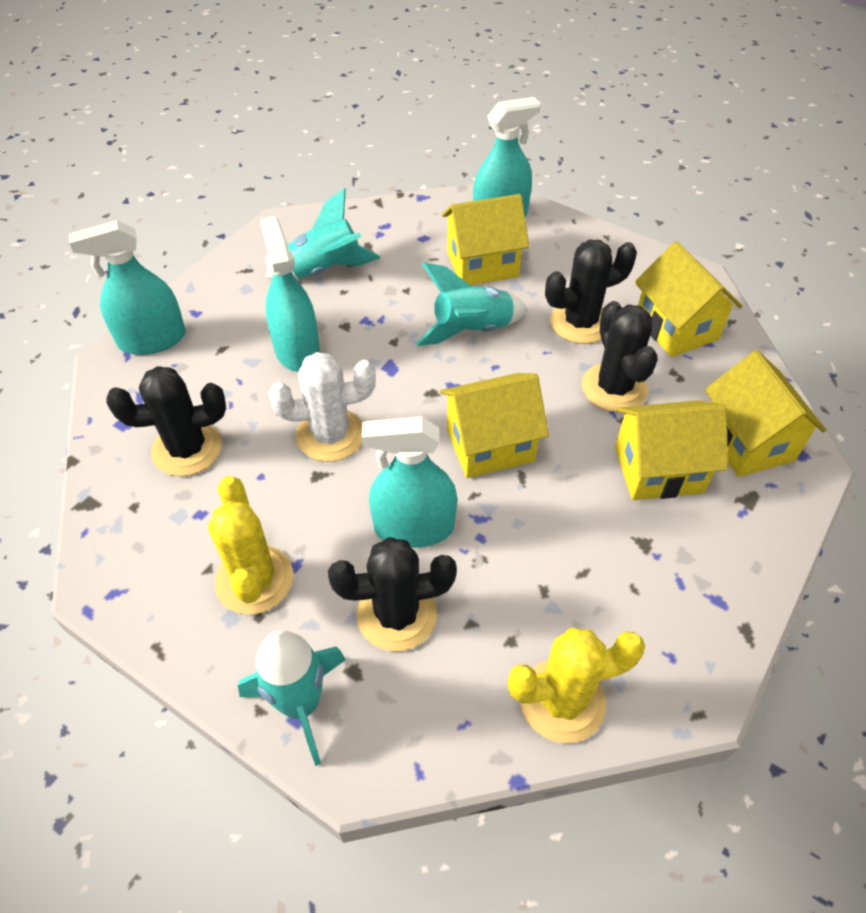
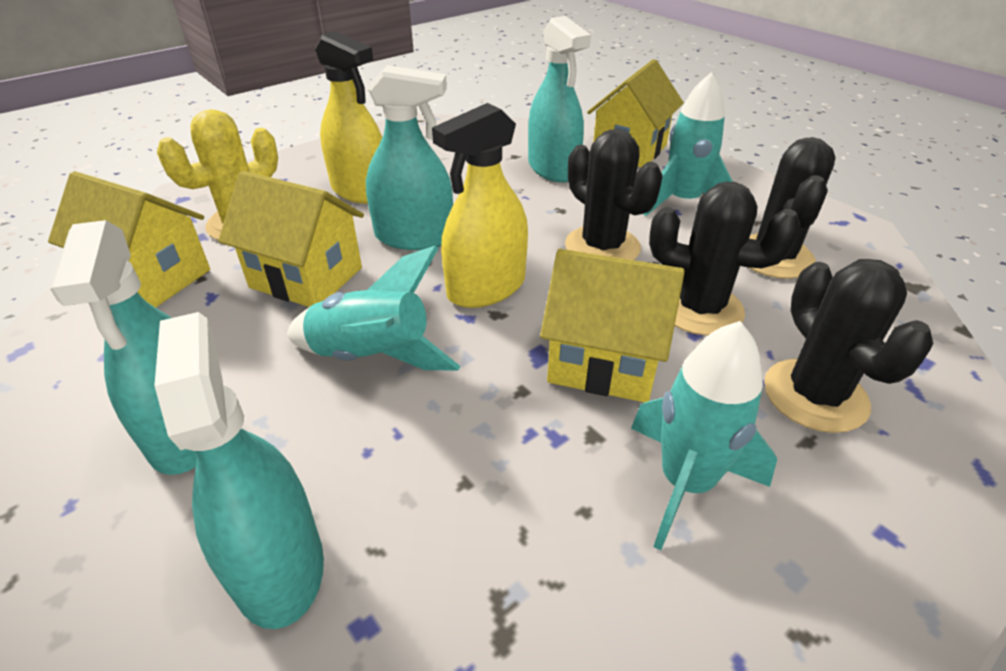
white cactus: 1 -> 0
yellow cactus: 2 -> 1
yellow house: 5 -> 4
yellow spray bottle: 0 -> 2

